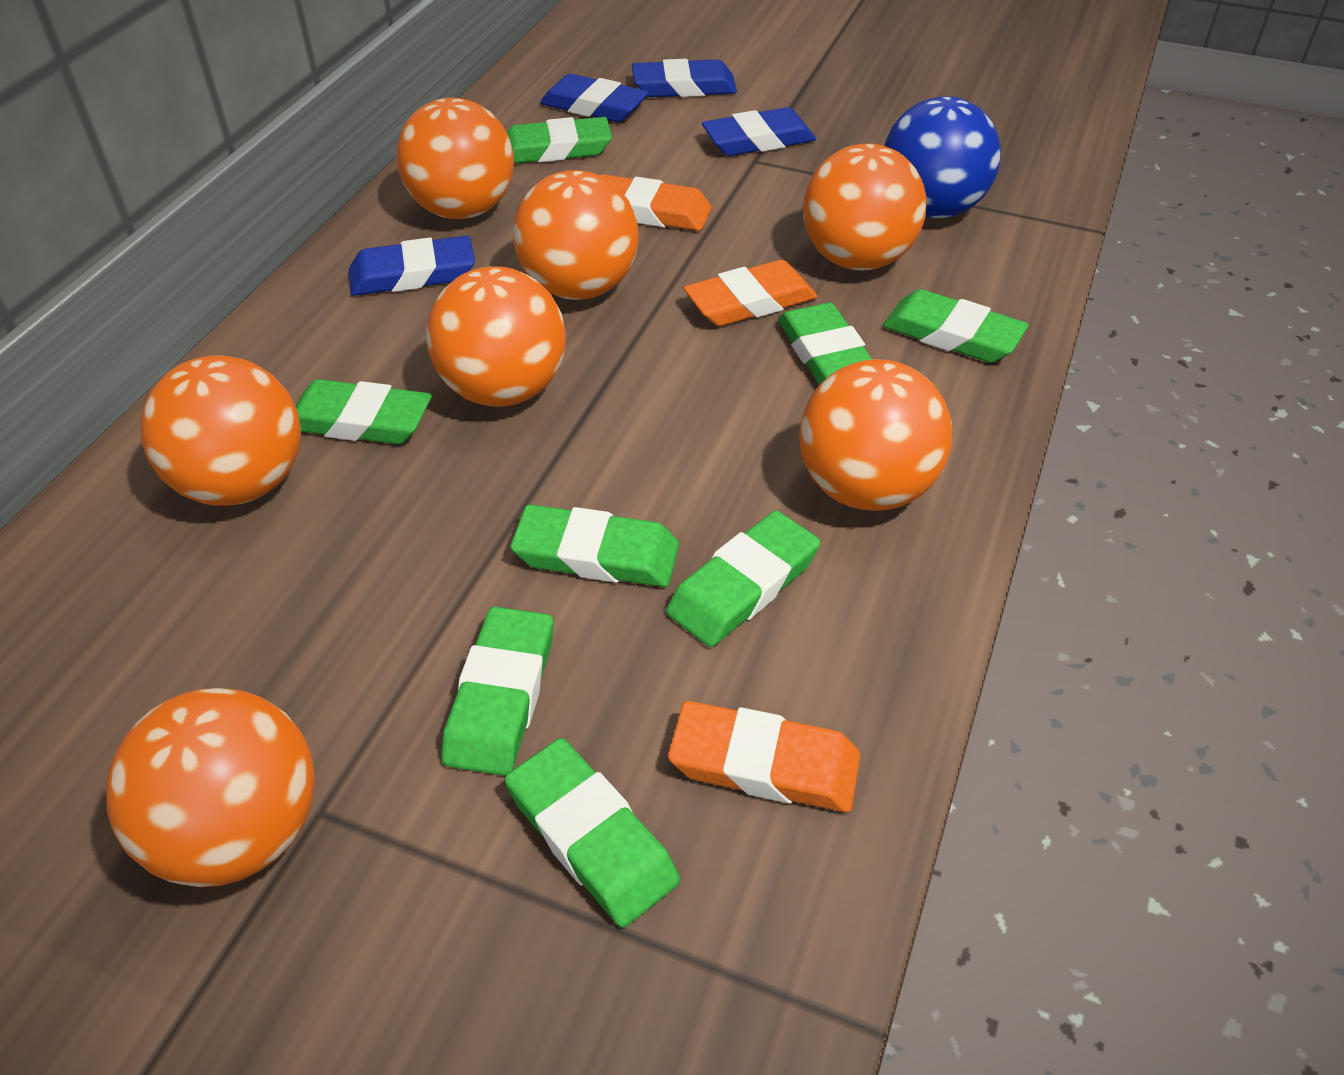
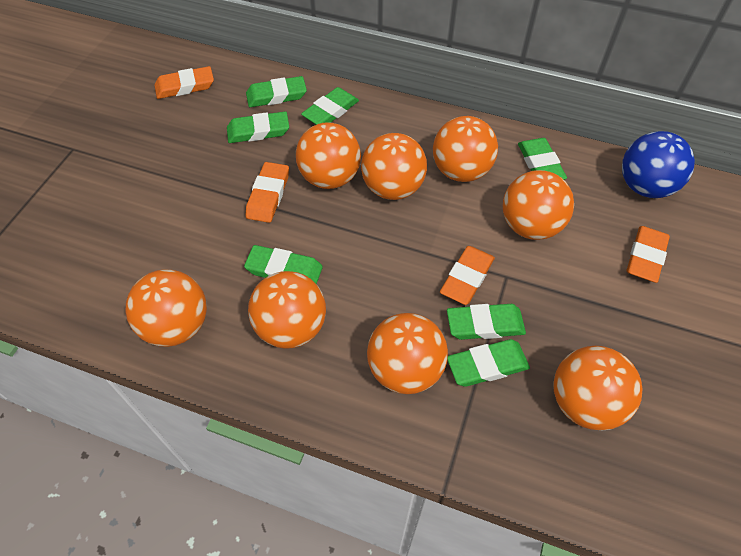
blue eraser: 4 -> 0
green eraser: 8 -> 7
orange ball: 7 -> 8
orange eraser: 3 -> 4

